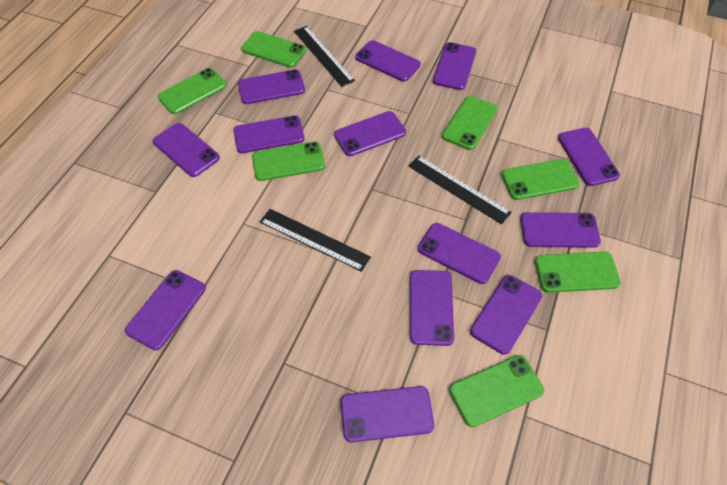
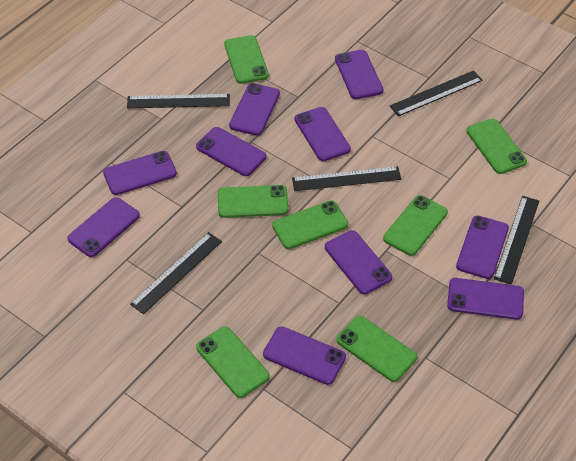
black ruler: 3 -> 5
purple phone: 13 -> 10

